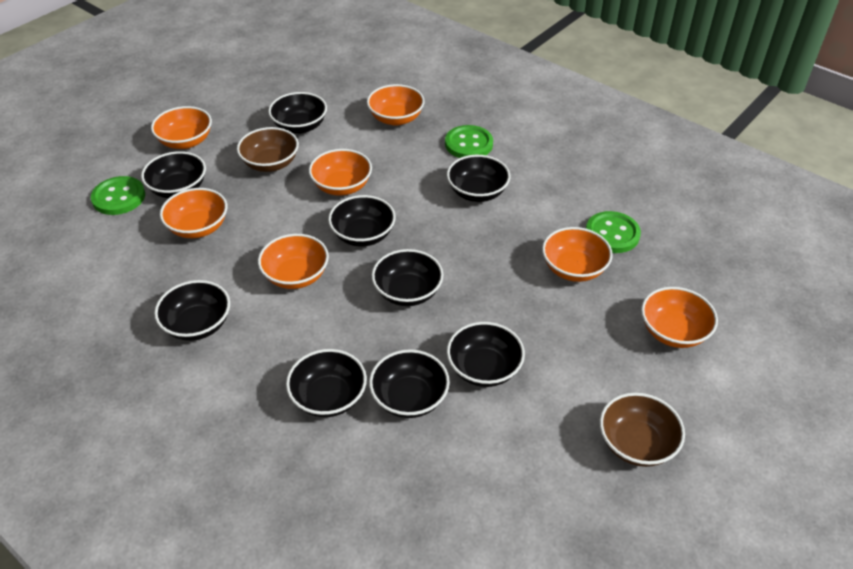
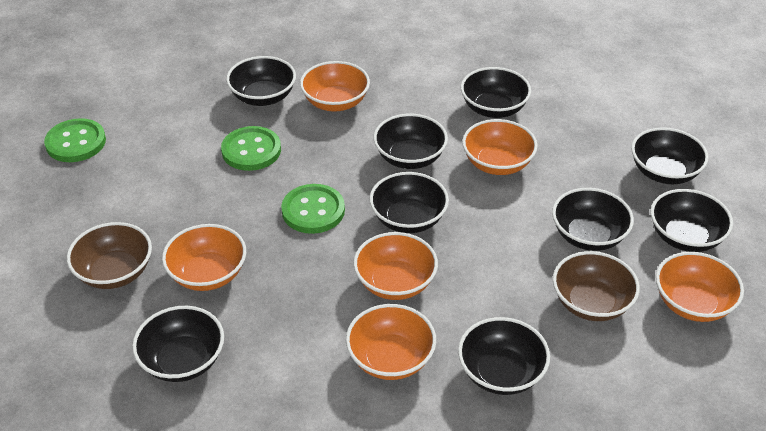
orange bowl: 7 -> 6

